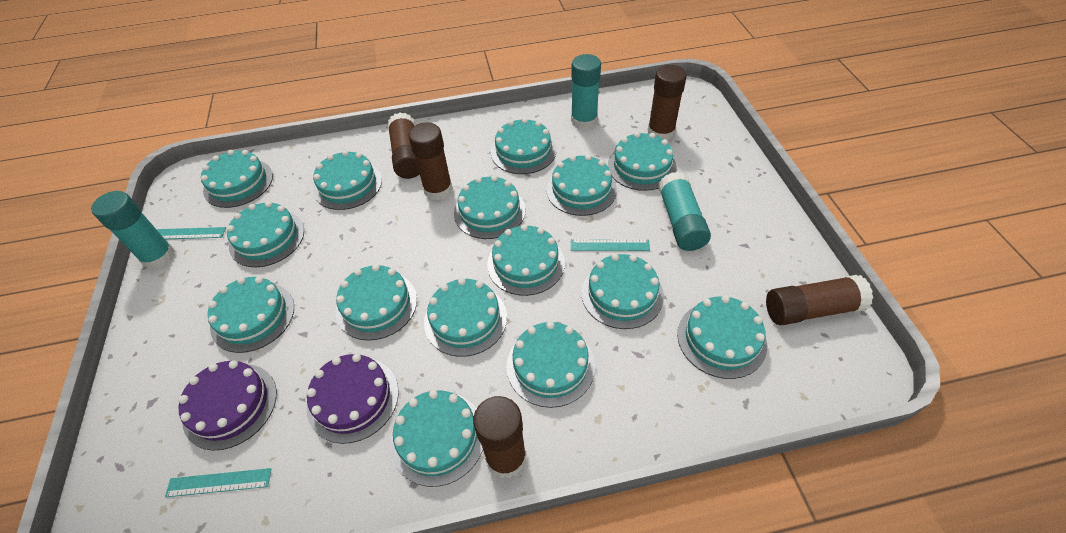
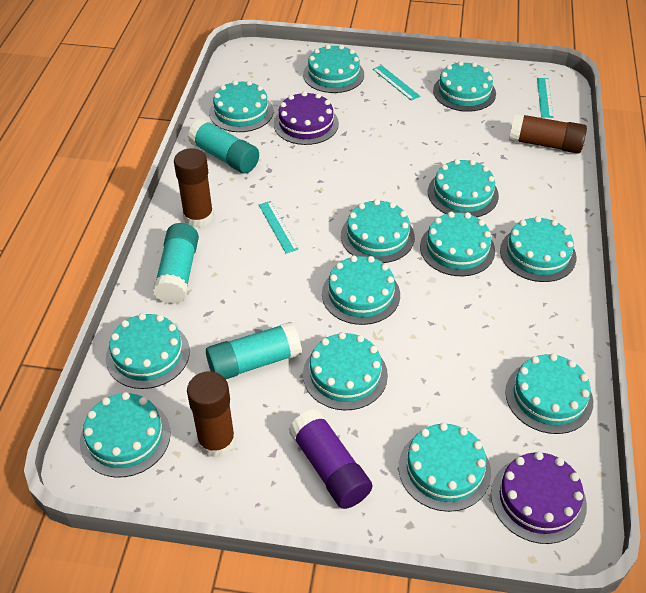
brown glue stick: 5 -> 3
purple glue stick: 0 -> 1
turquoise cake: 15 -> 13

